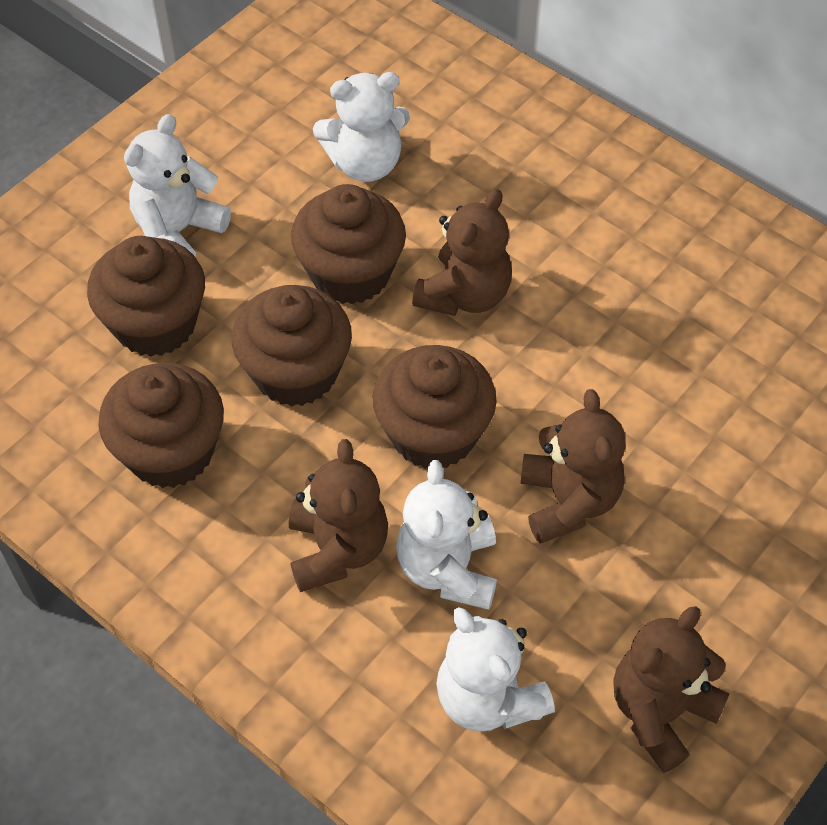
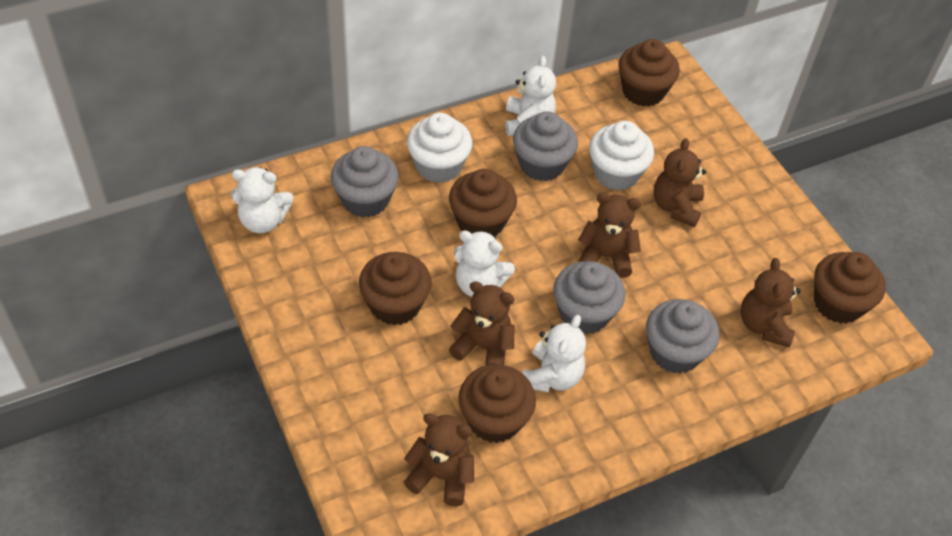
brown teddy bear: 4 -> 5
grey cupcake: 0 -> 4
white cupcake: 0 -> 2

